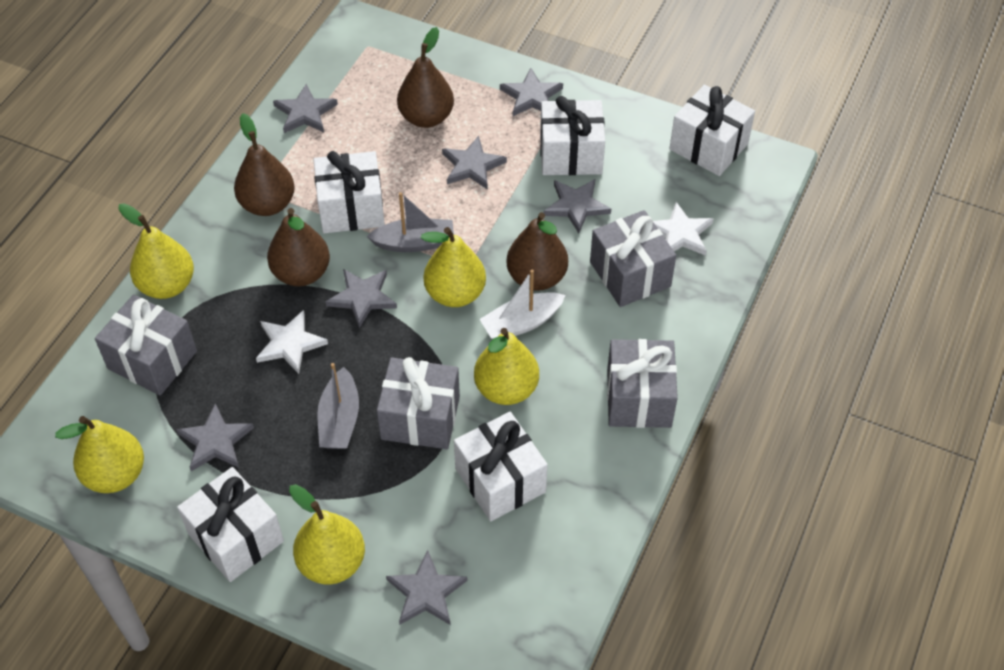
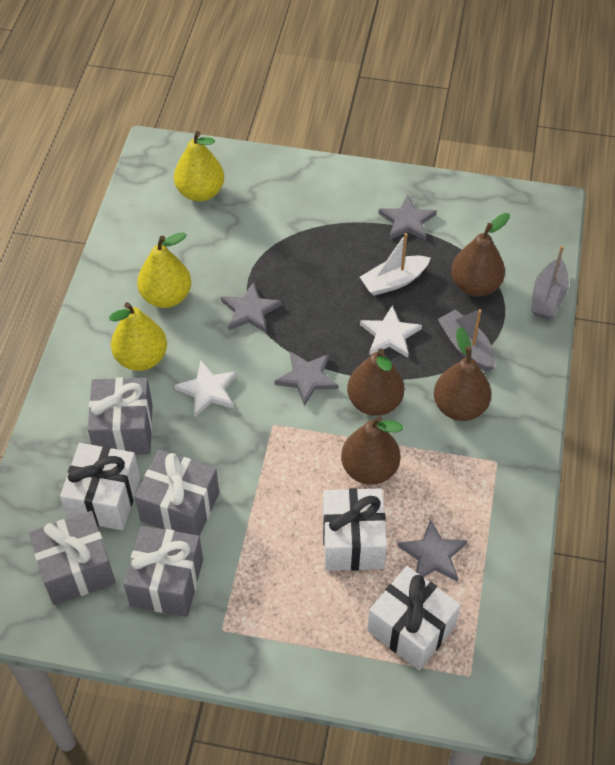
grey star: 7 -> 4
white gift: 5 -> 3
yellow pear: 5 -> 3

